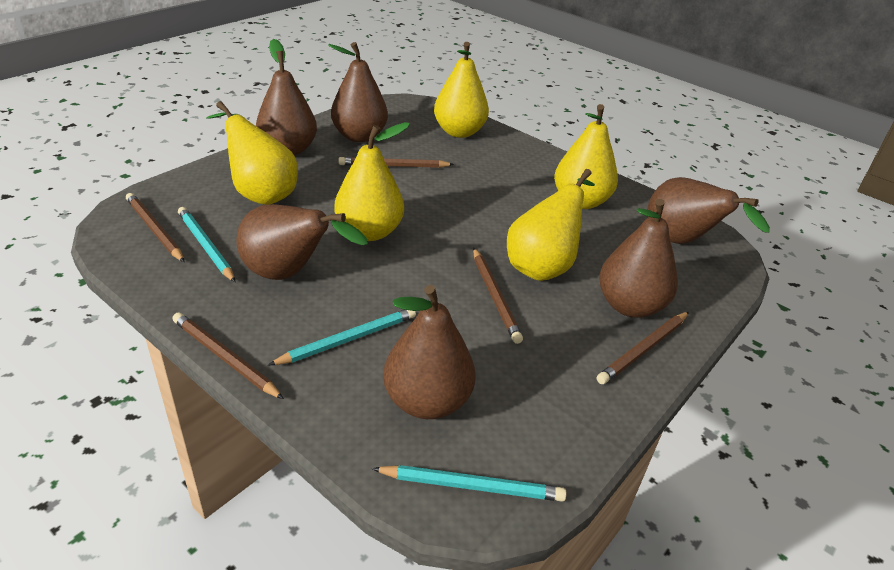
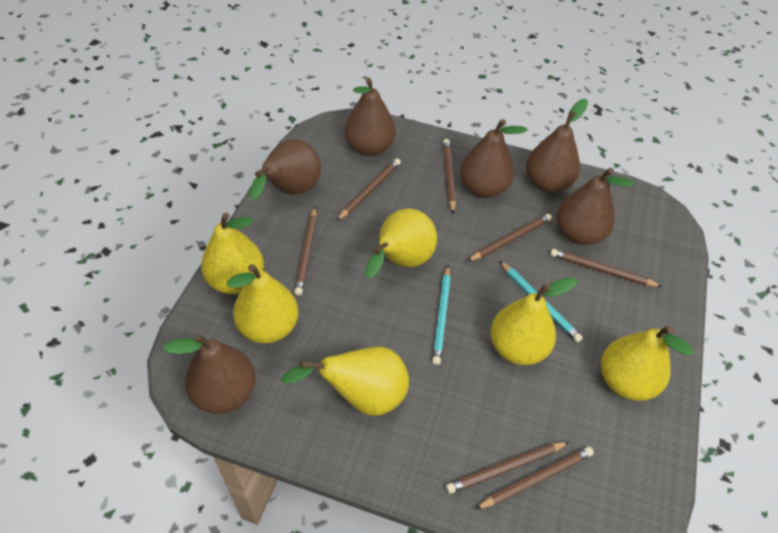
brown pencil: 5 -> 7
turquoise pencil: 3 -> 2
yellow pear: 5 -> 6

